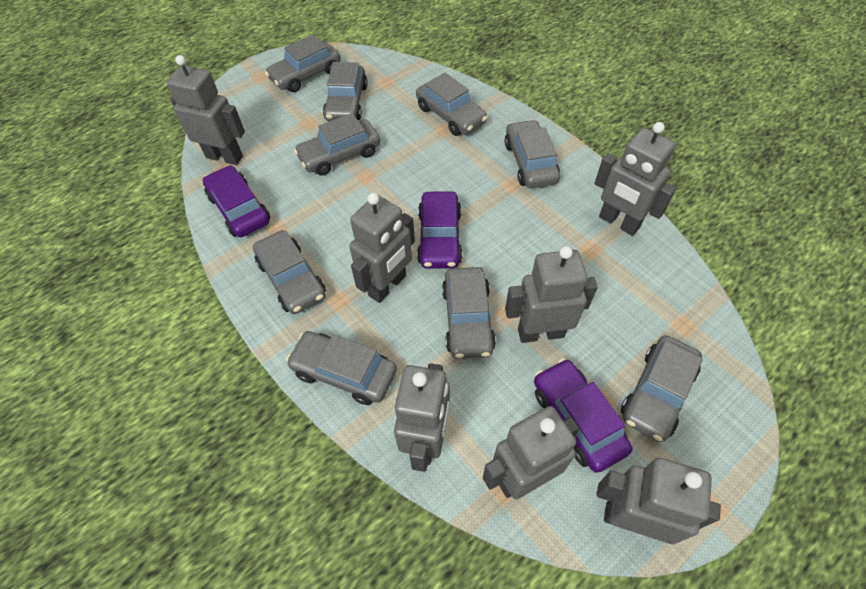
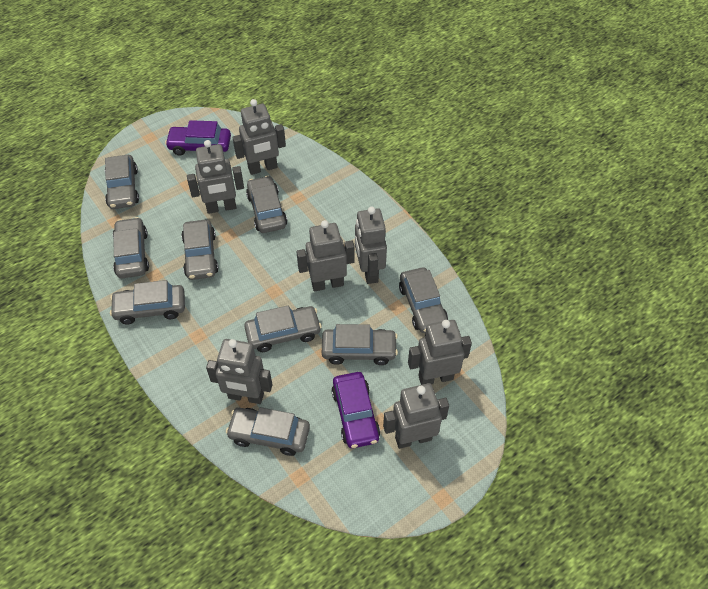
purple car: 3 -> 2

